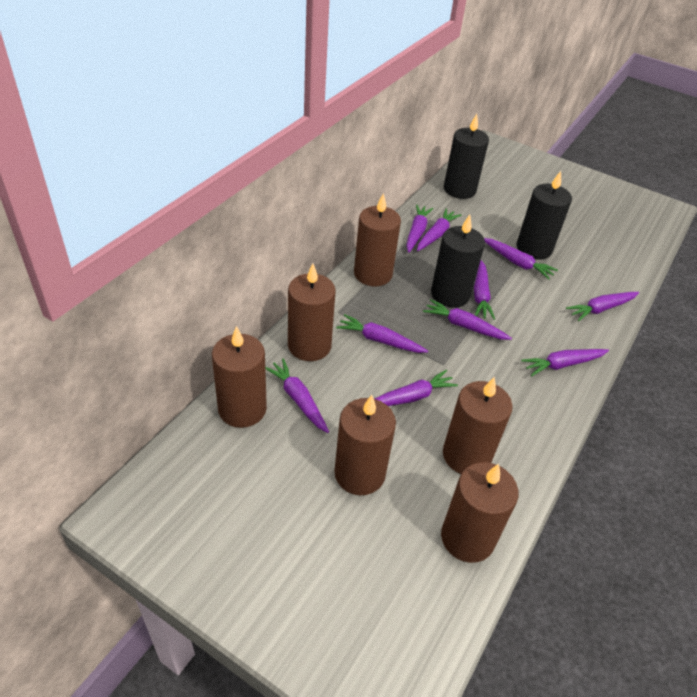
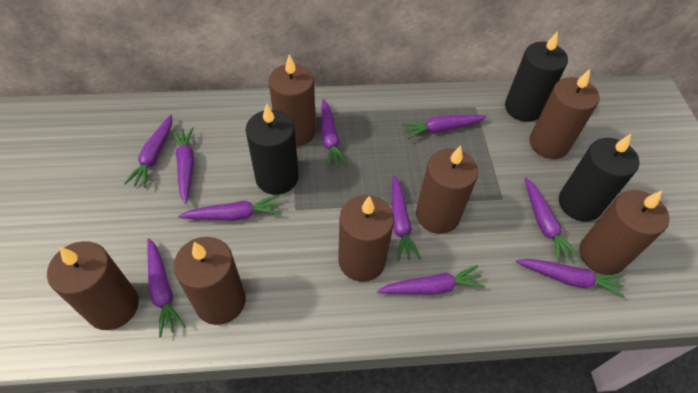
brown candle: 6 -> 7

